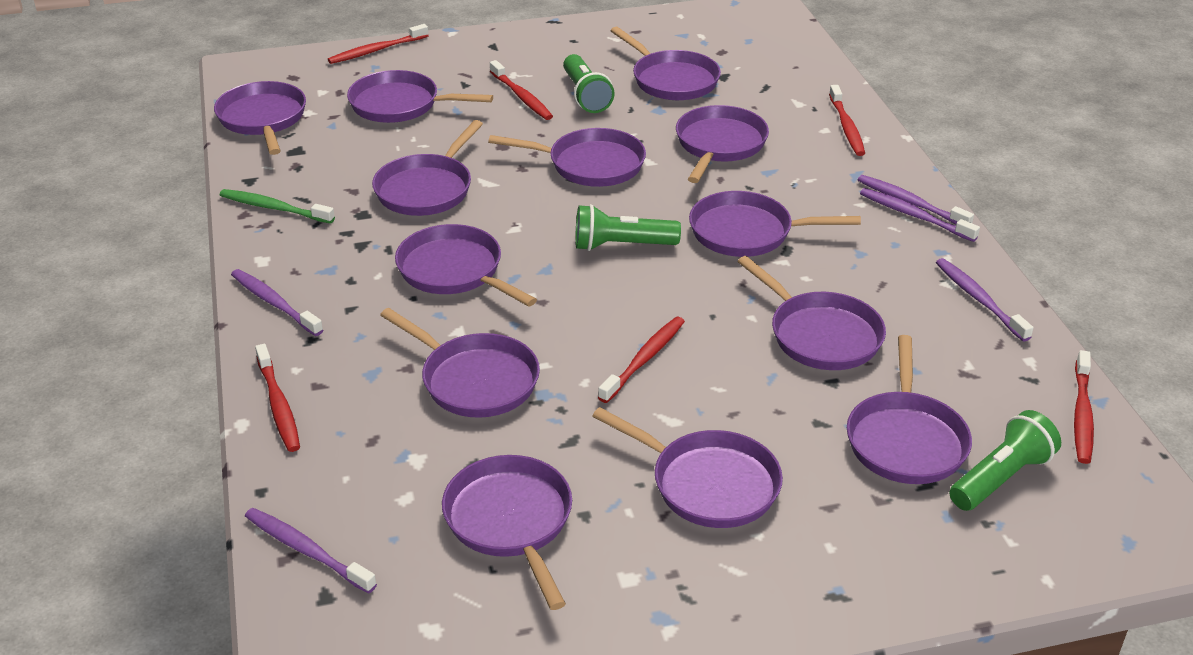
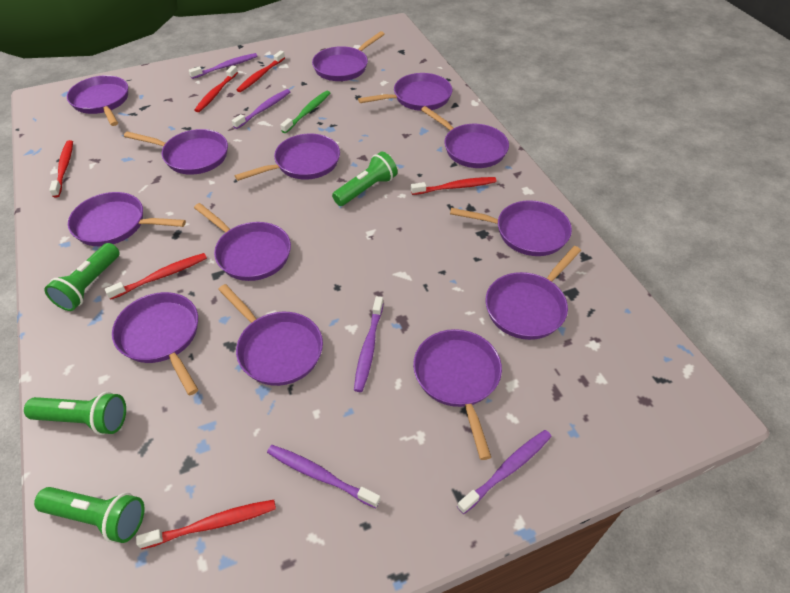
green flashlight: 3 -> 4

